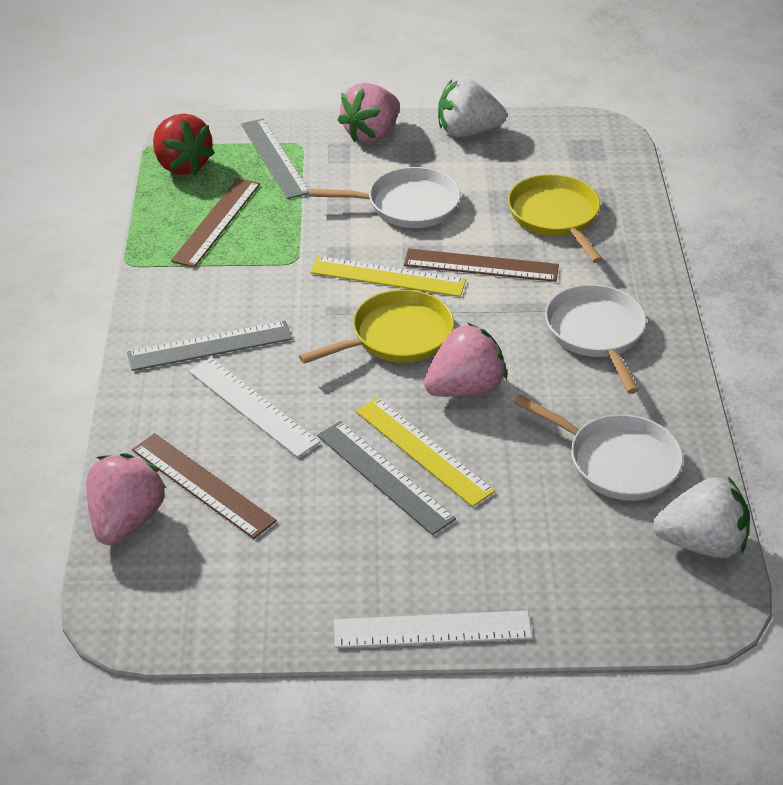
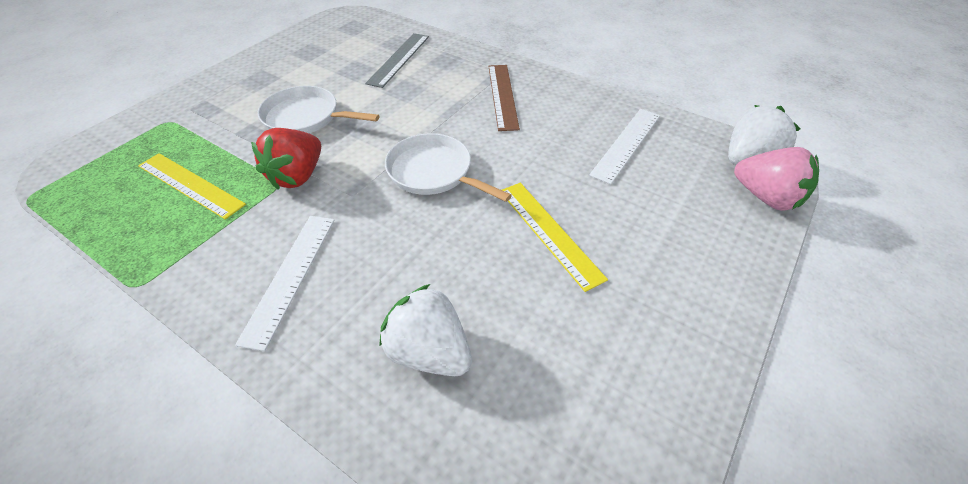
brown ruler: 3 -> 1
grey ruler: 3 -> 1
pink strawberry: 3 -> 1
white pan: 3 -> 2
yellow pan: 2 -> 0

